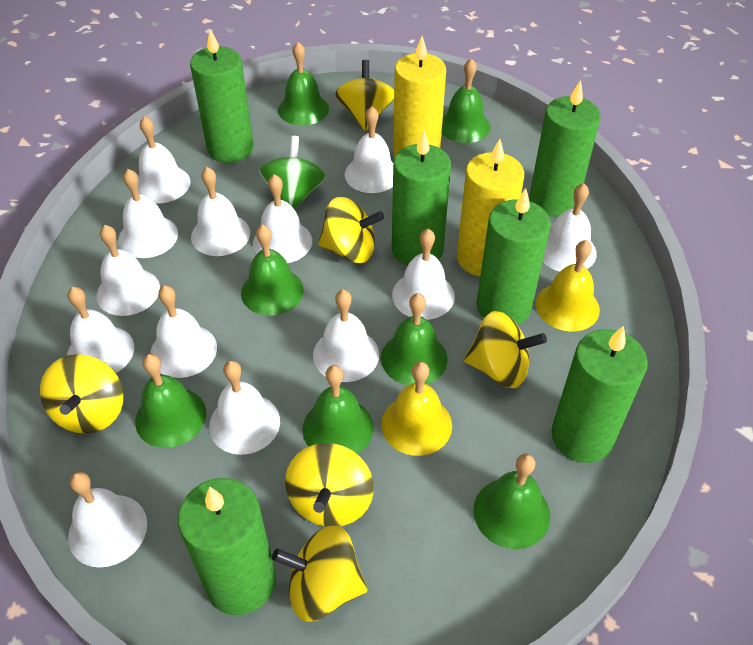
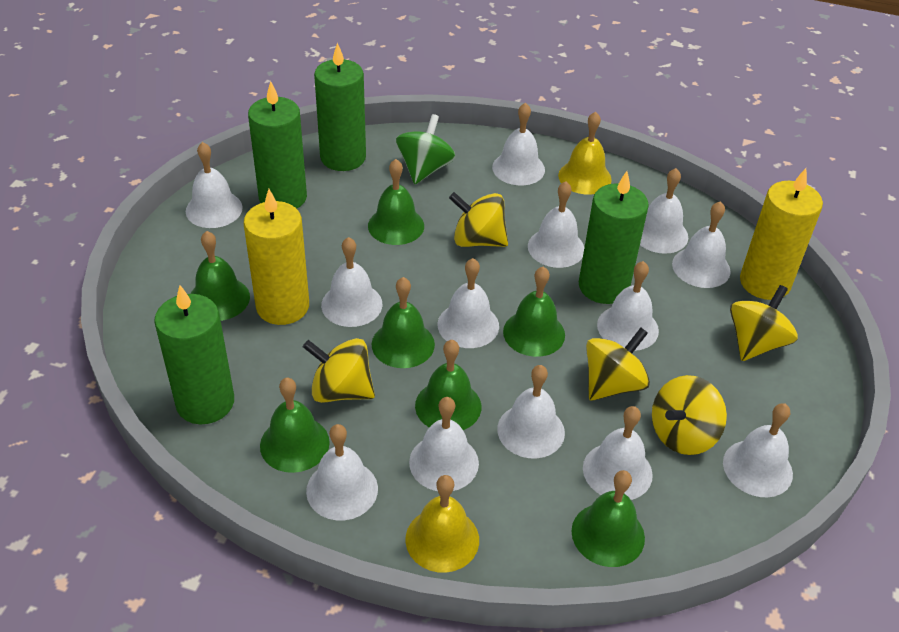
green candle: 6 -> 4
yellow spinning top: 6 -> 5

